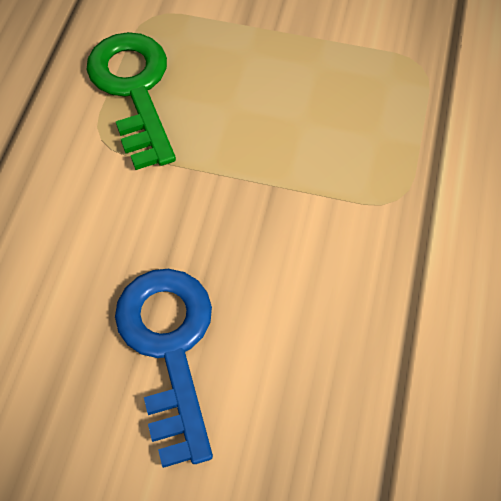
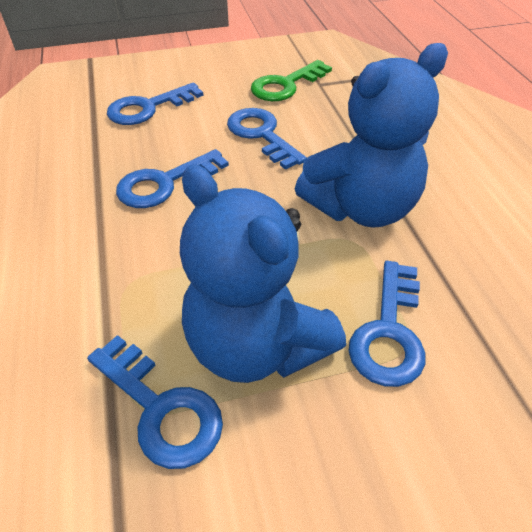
blue key: 1 -> 5
blue teddy bear: 0 -> 2

